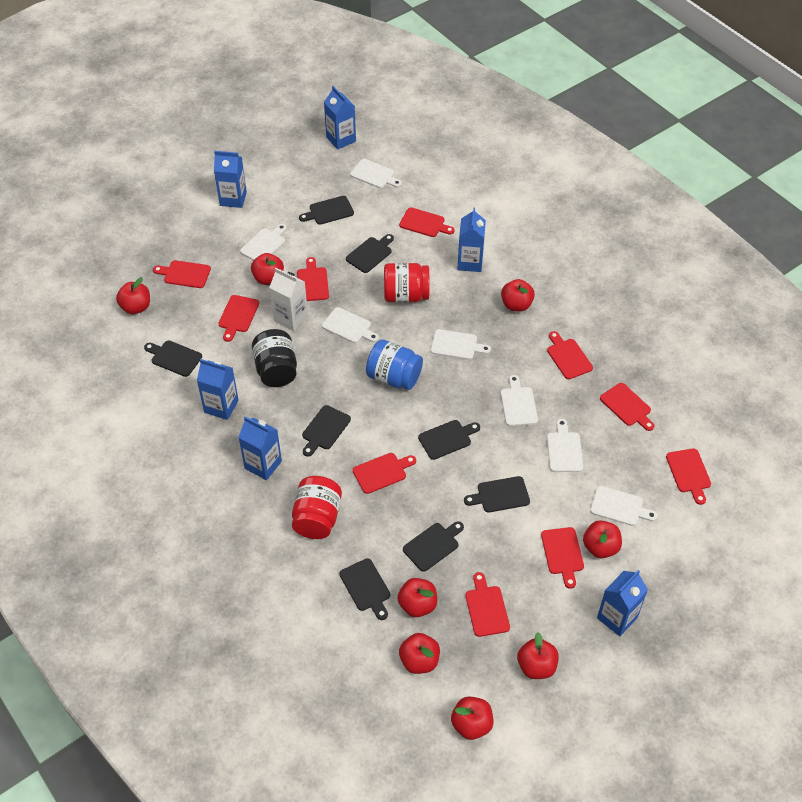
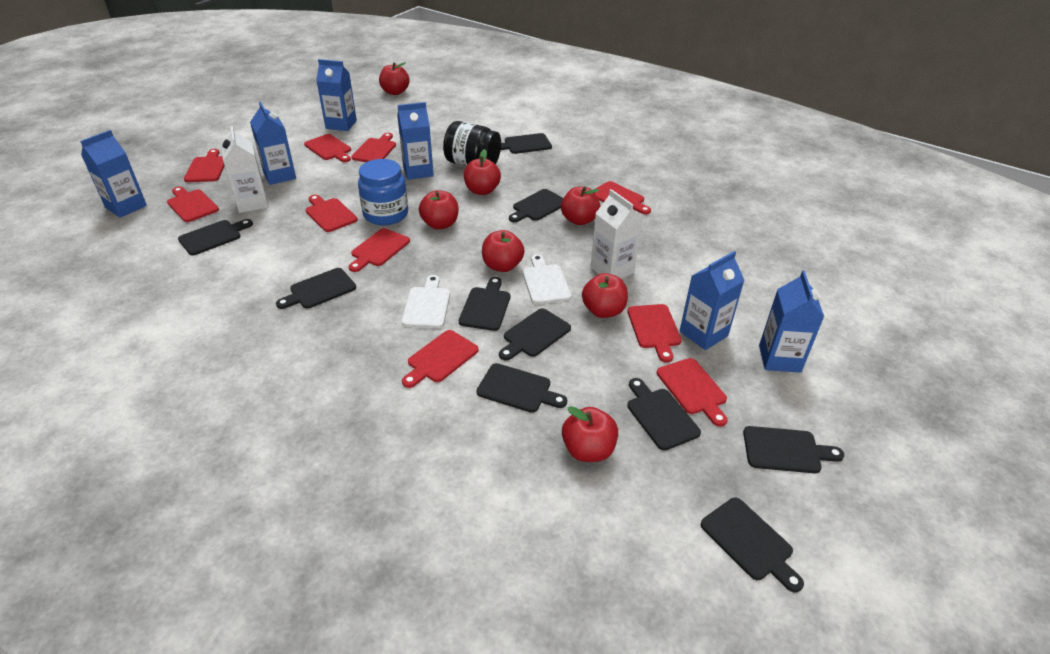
black cutting board: 8 -> 10
red apple: 8 -> 7
red jar: 2 -> 0
white carton: 1 -> 2
white cutting board: 7 -> 2

